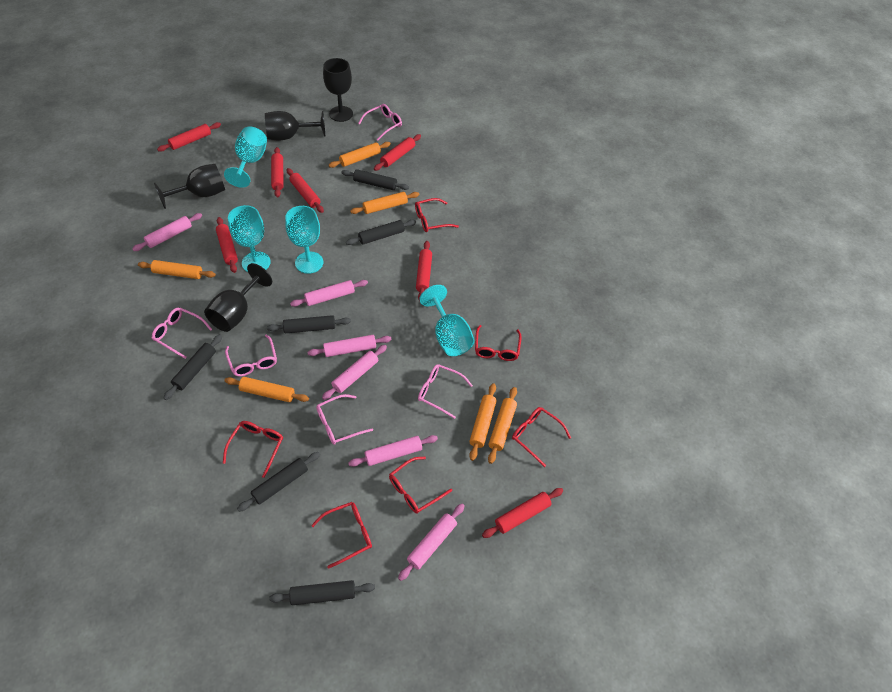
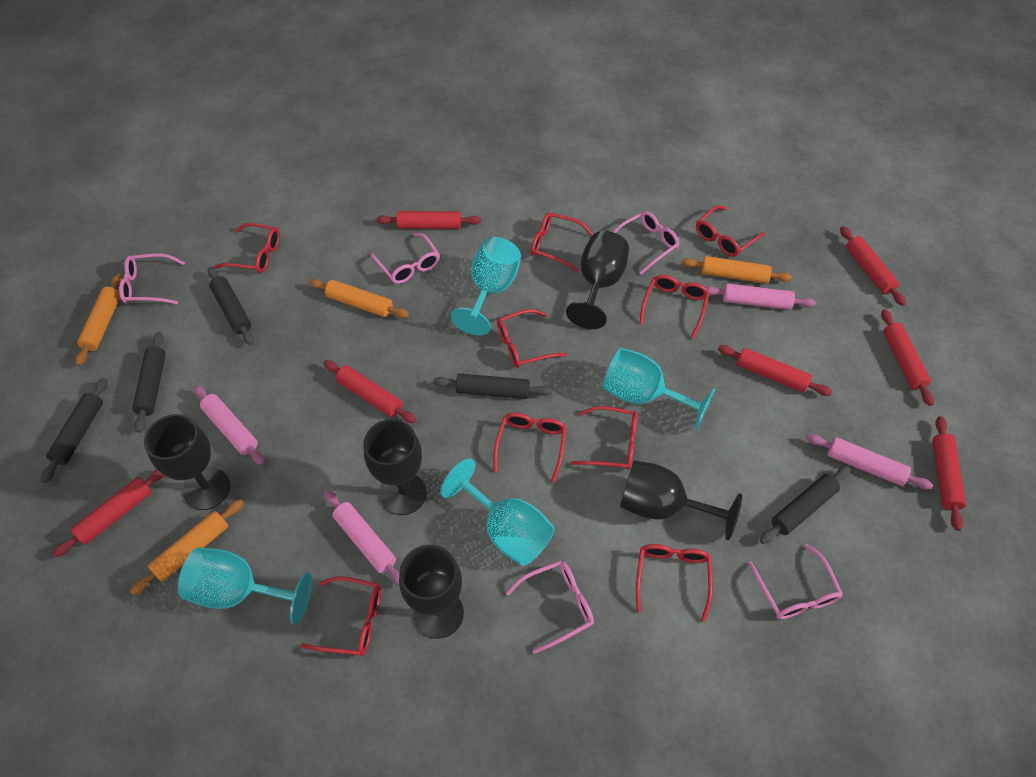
black goblet: 4 -> 5
black rolling pin: 6 -> 5
orange rolling pin: 6 -> 4
pink rolling pin: 6 -> 4
red glasses: 6 -> 9

